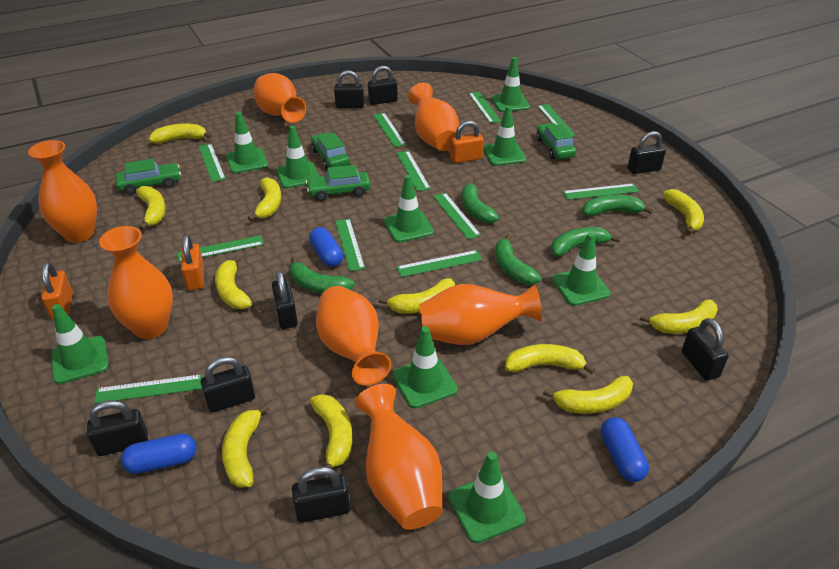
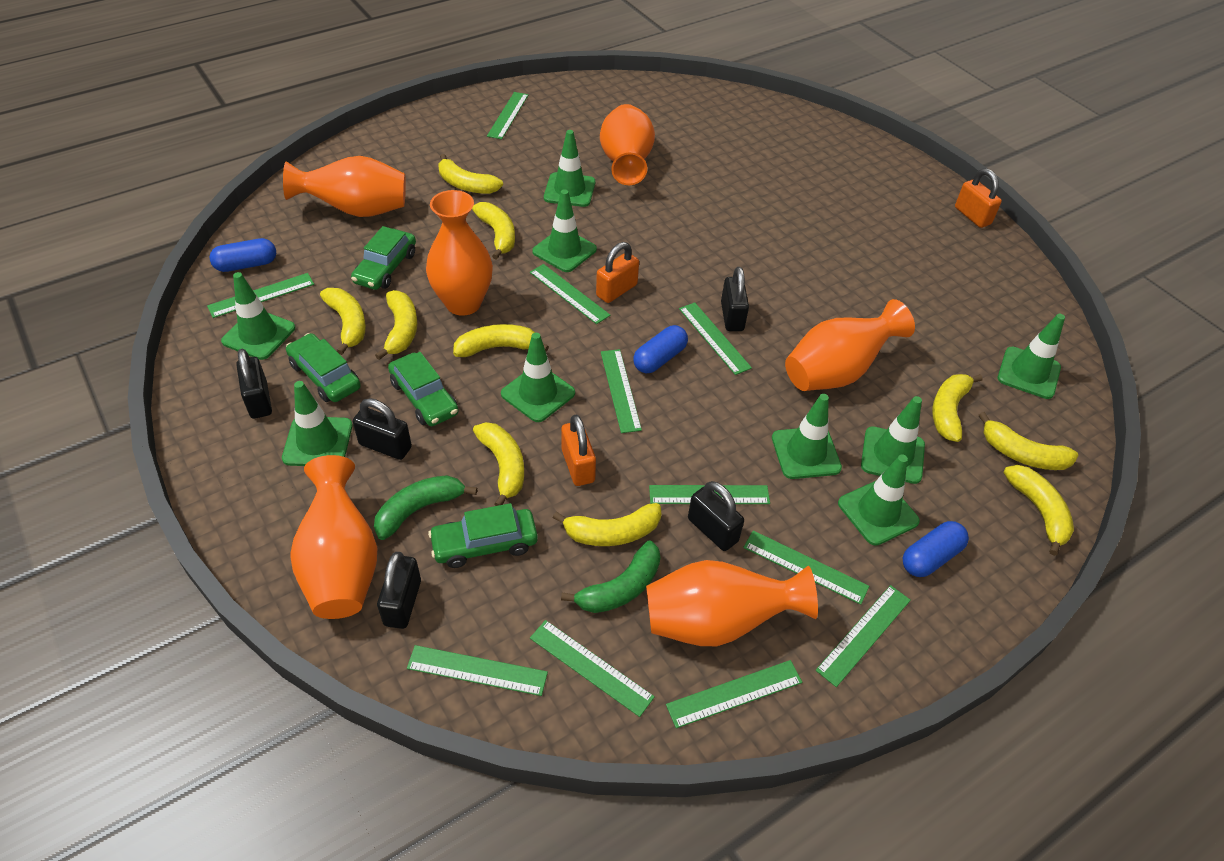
black padlock: 8 -> 5
green banana: 5 -> 2
orange vase: 7 -> 6
yellow banana: 11 -> 10

